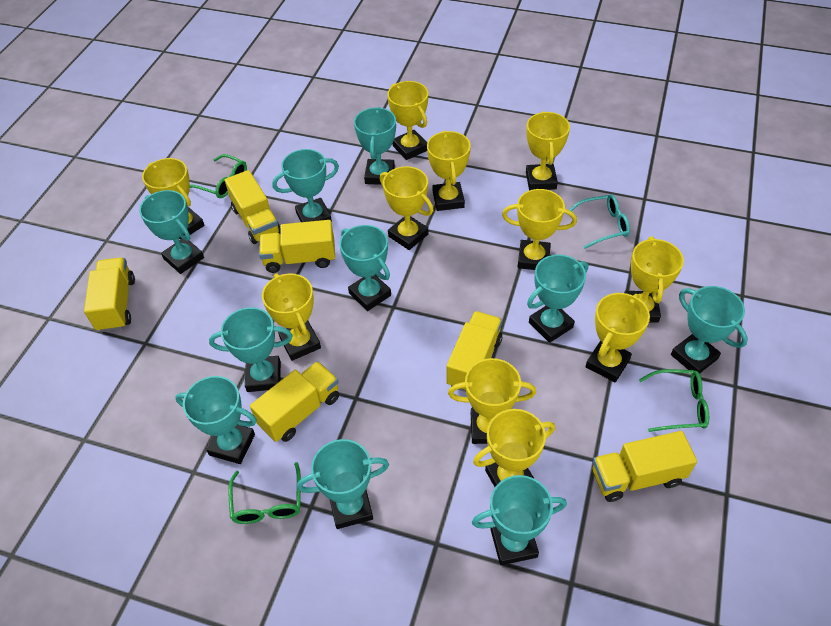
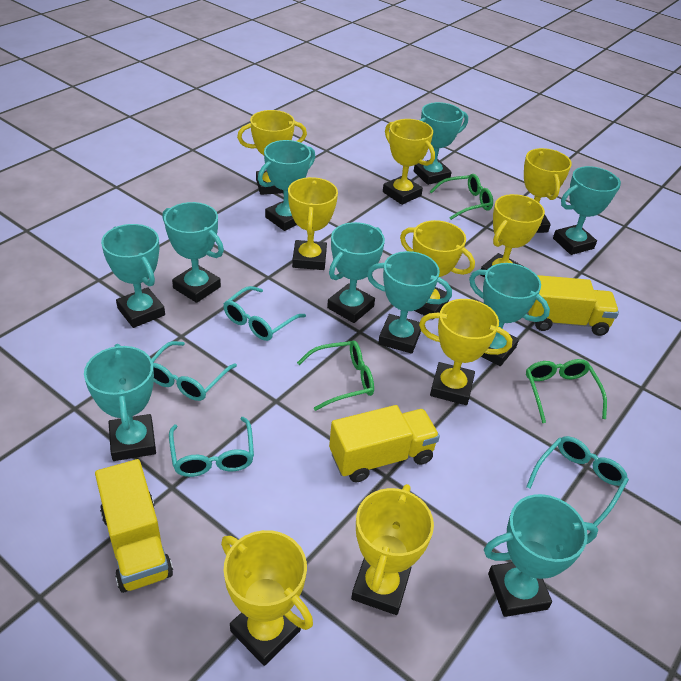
turquoise glasses: 1 -> 4
yellow trophy: 11 -> 9
yellow truck: 6 -> 3

